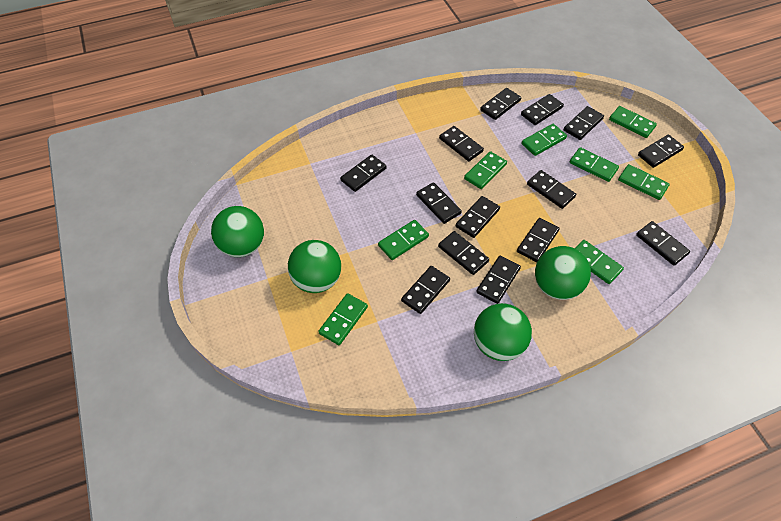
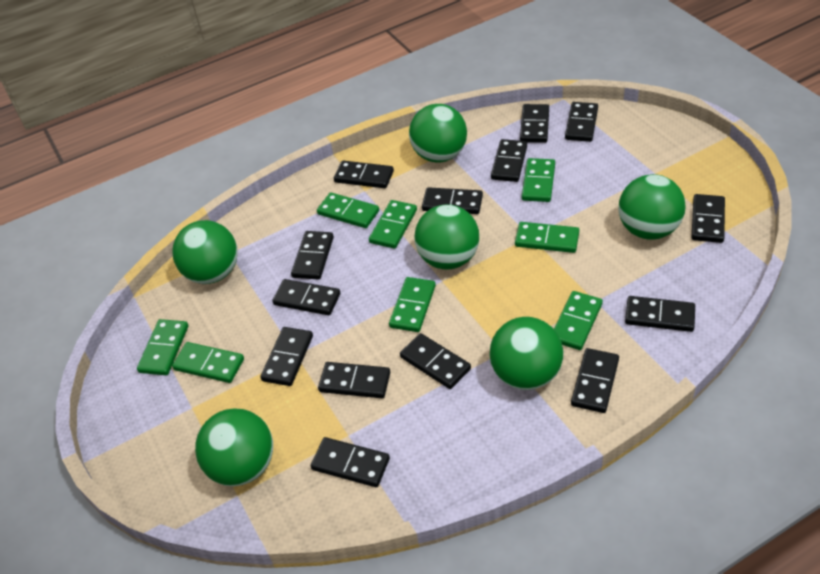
green ball: 4 -> 6

